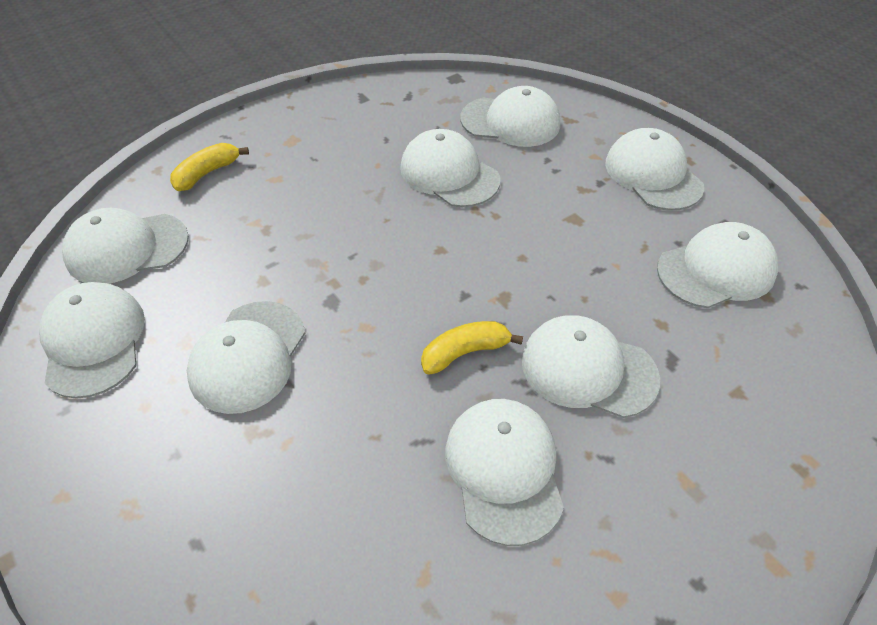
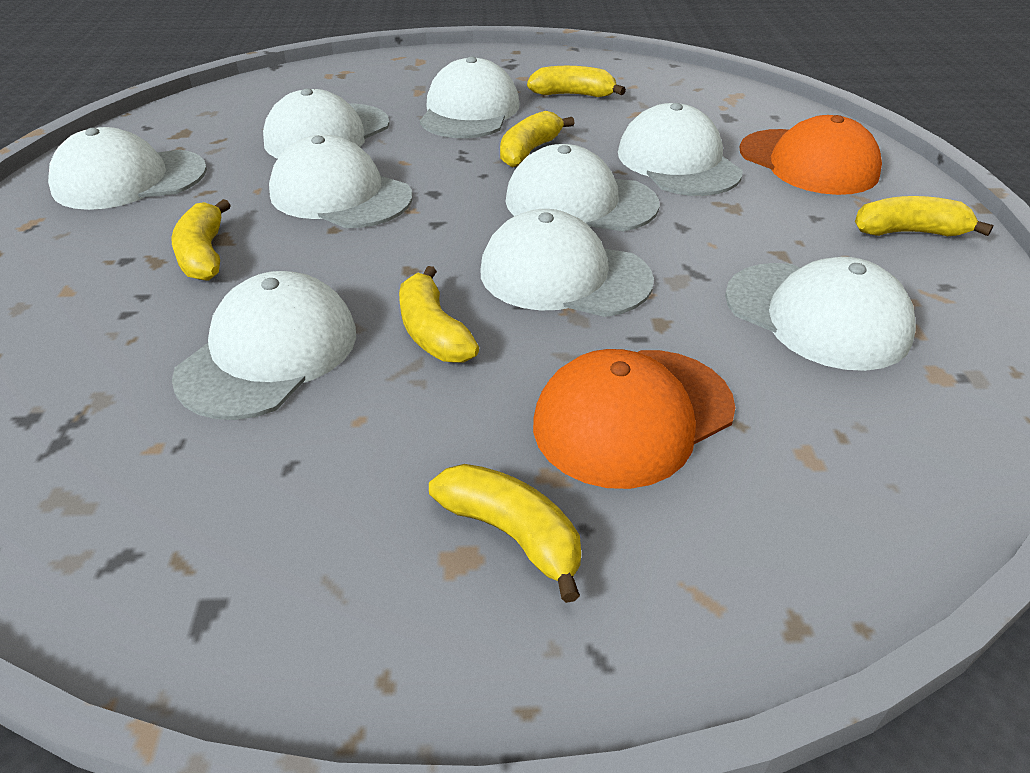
orange cap: 0 -> 2
yellow banana: 2 -> 6

